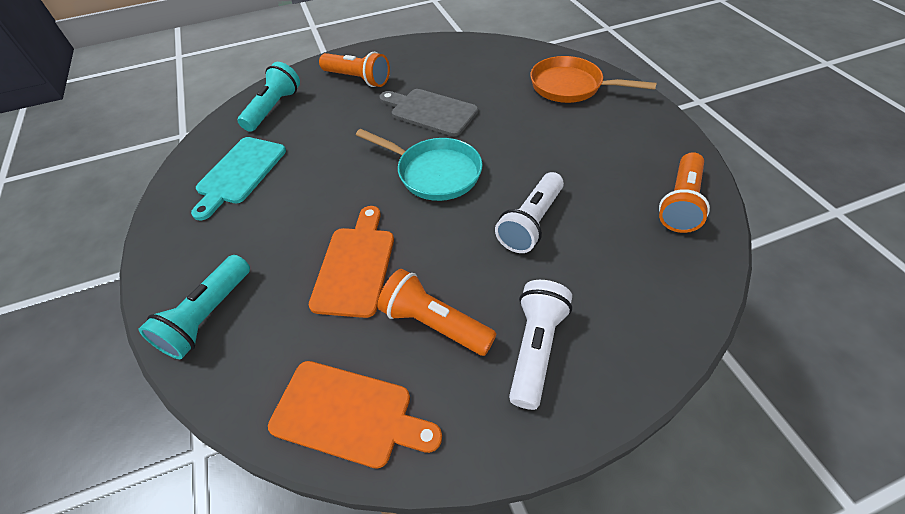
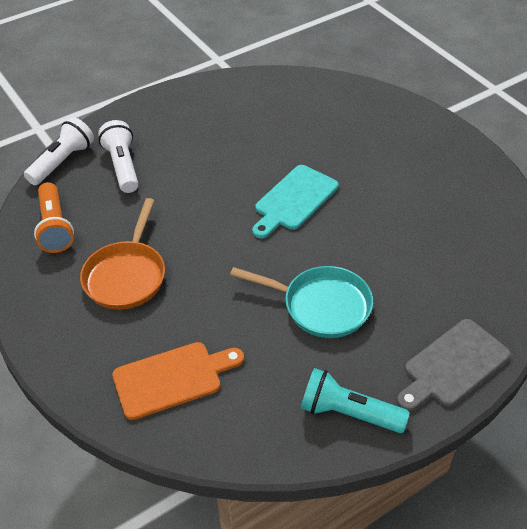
orange cutting board: 2 -> 1
orange flashlight: 3 -> 1
turquoise flashlight: 2 -> 1

